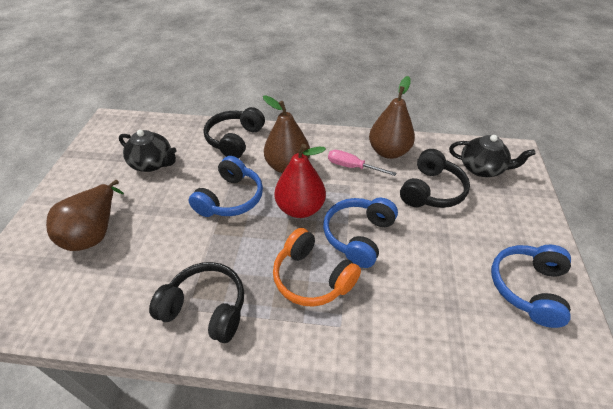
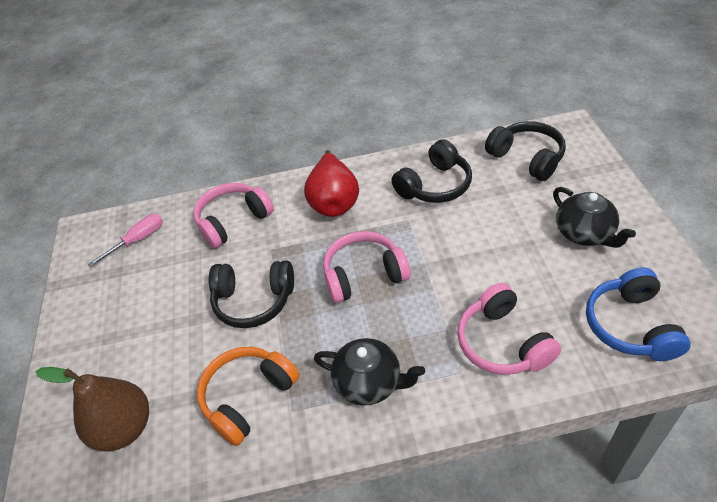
blue headphones: 3 -> 1
brown pear: 3 -> 1
pink headphones: 0 -> 3

